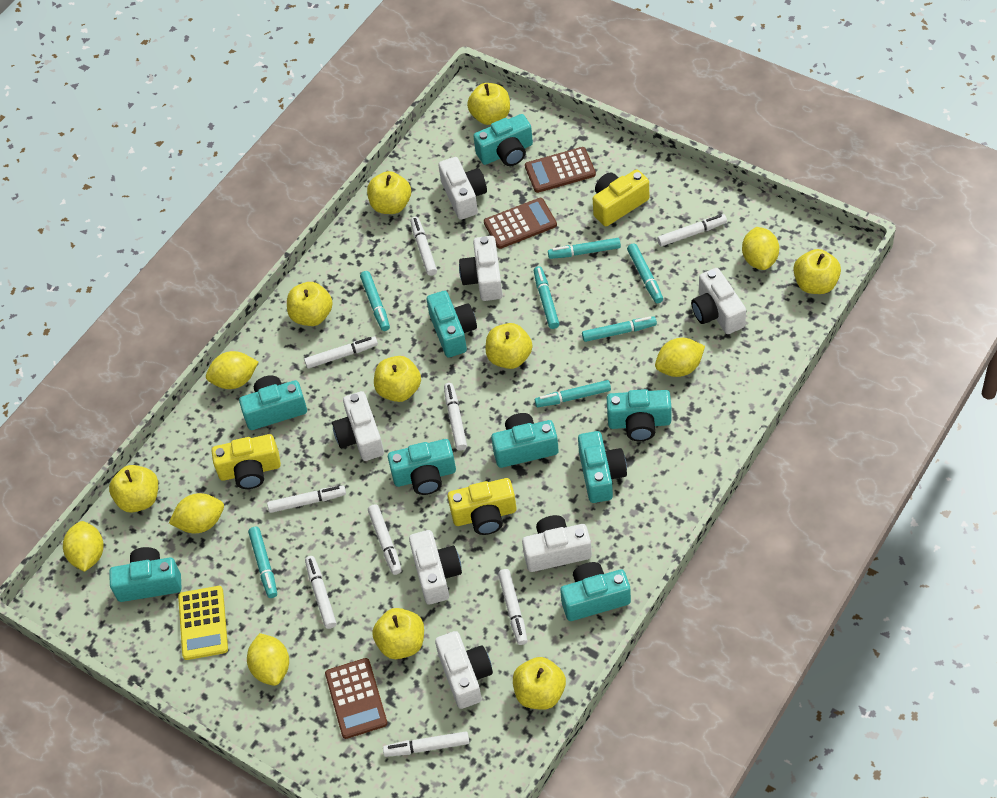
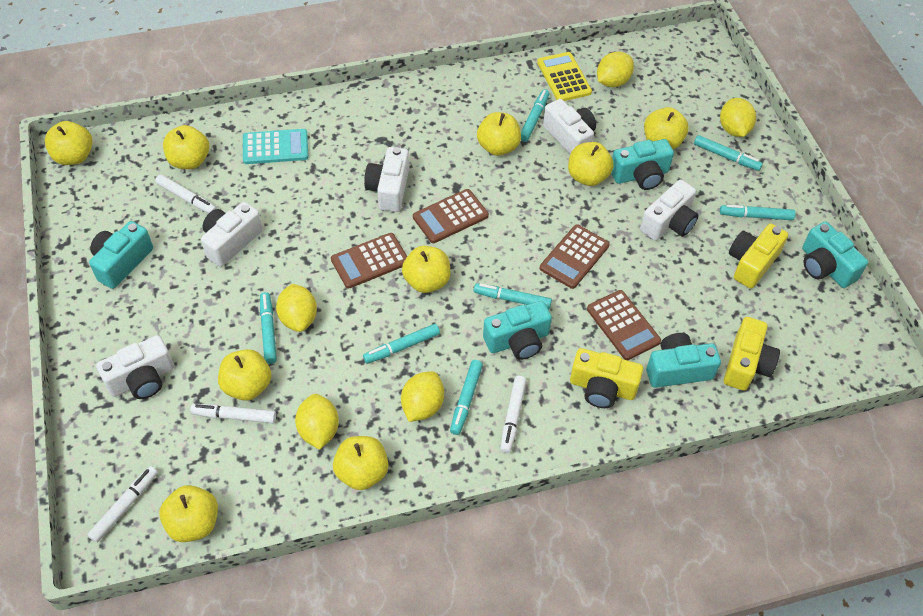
brown calculator: 3 -> 4
turquoise calculator: 0 -> 1
turquoise camera: 9 -> 5
white camera: 7 -> 5
white marker: 9 -> 4
yellow lemon: 6 -> 5

